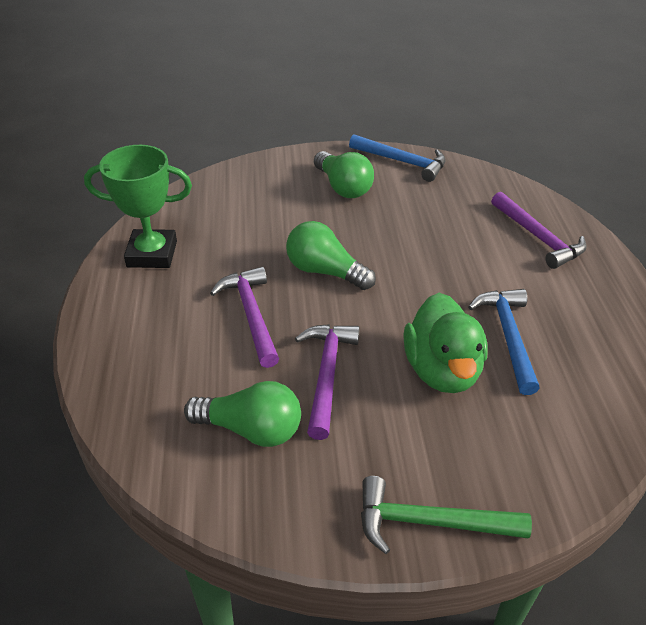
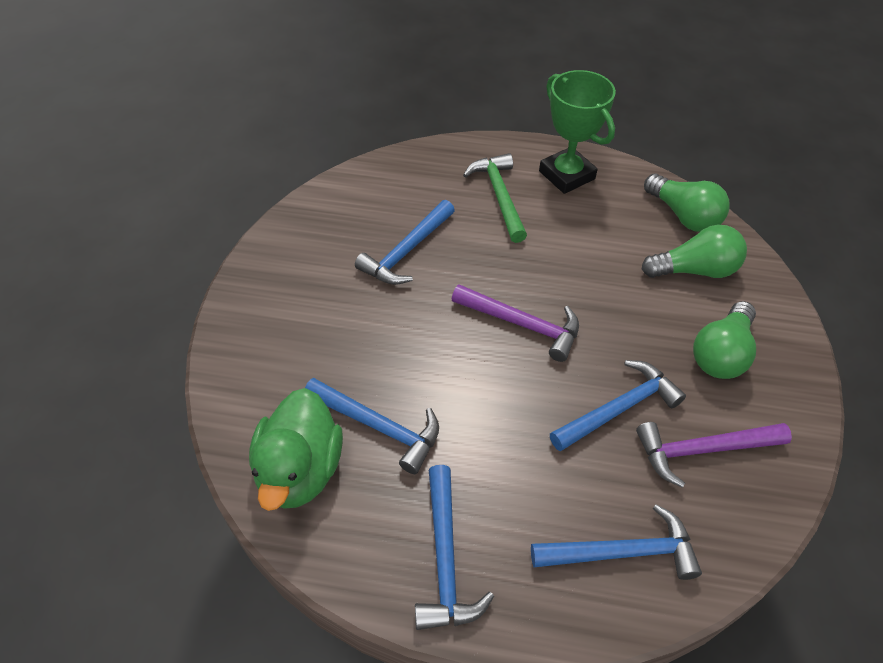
blue hammer: 2 -> 5
purple hammer: 3 -> 2

